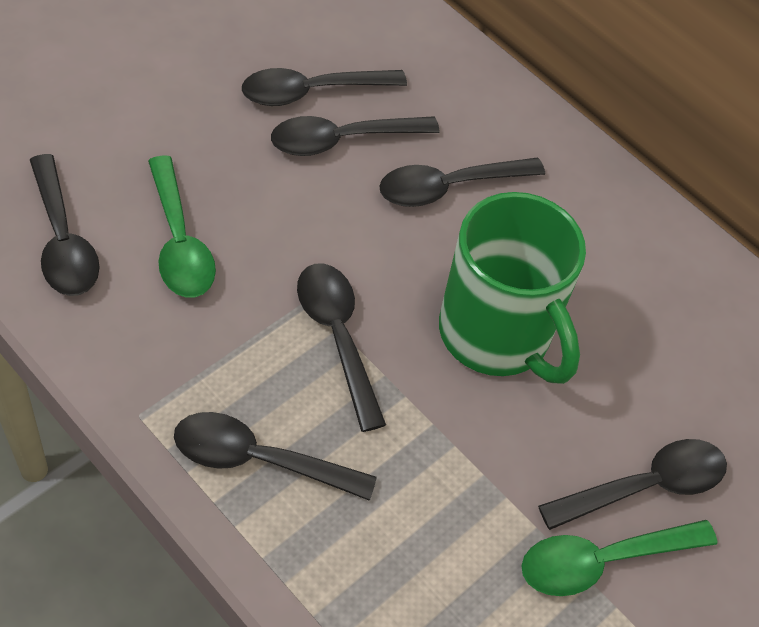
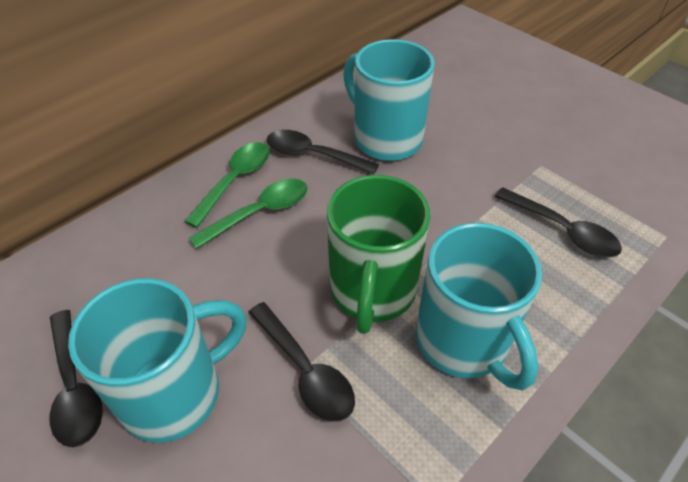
black spoon: 7 -> 4
turquoise mug: 0 -> 3

